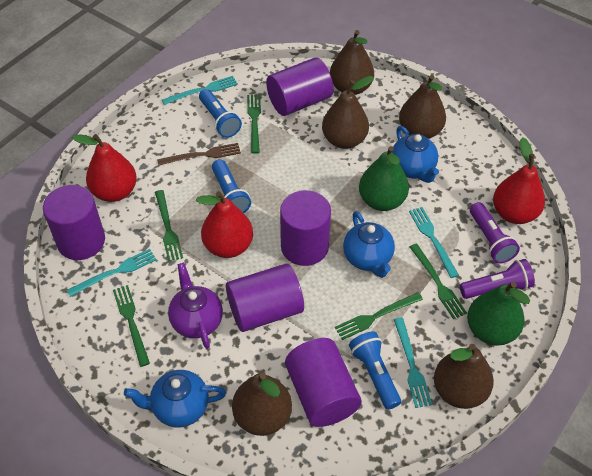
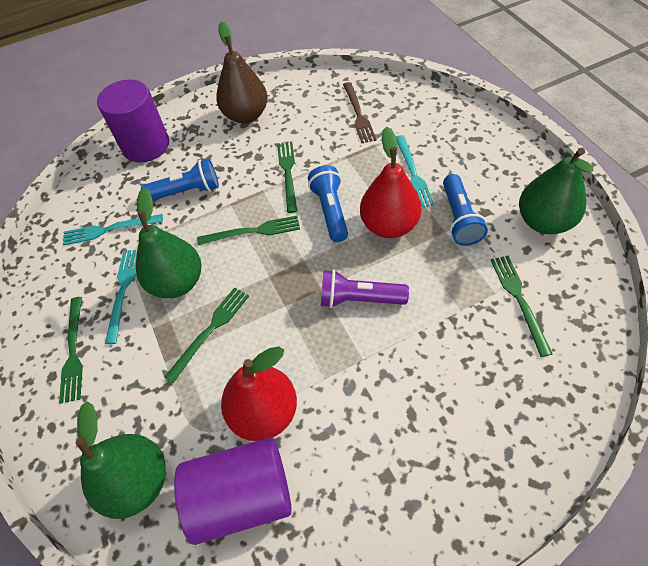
blue teapot: 3 -> 0
brown pear: 5 -> 1
green pear: 2 -> 3
purple cylinder: 5 -> 2
purple flashlight: 2 -> 1
purple teapot: 1 -> 0
red pear: 3 -> 2
turquoise fork: 4 -> 3

